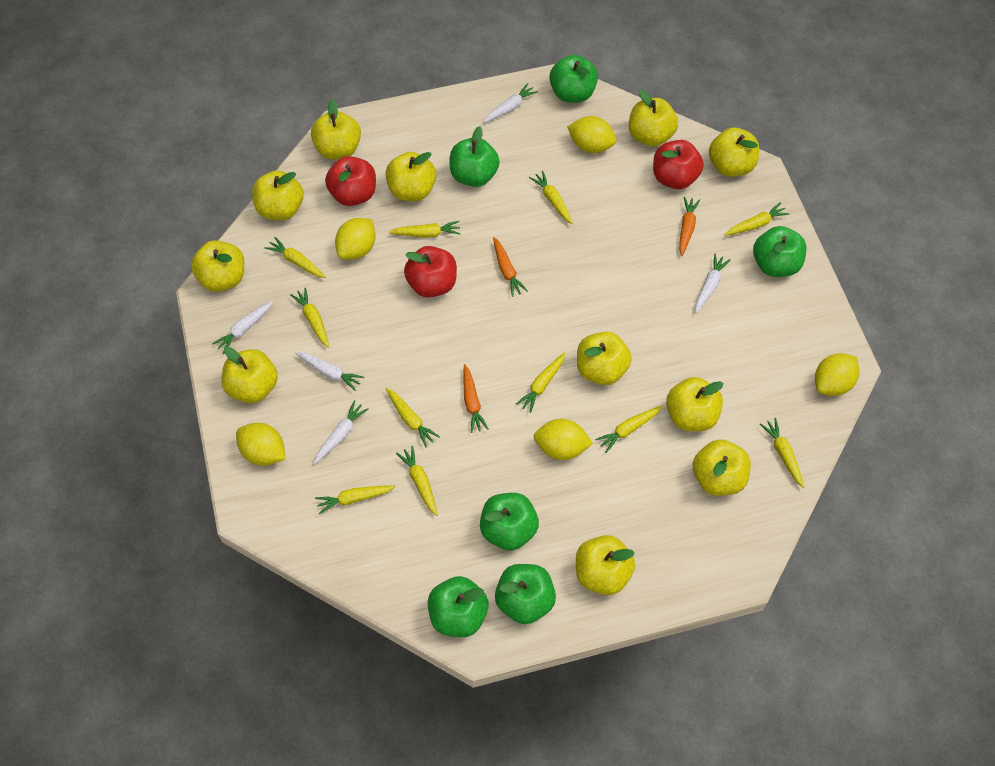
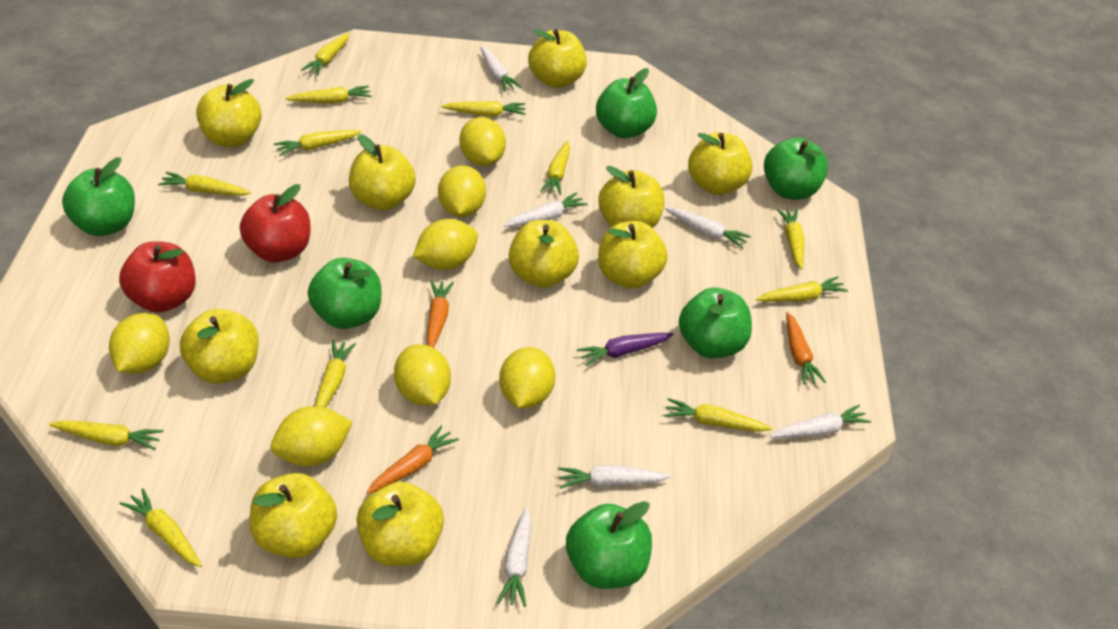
purple carrot: 0 -> 1
red apple: 3 -> 2
white carrot: 5 -> 6
yellow apple: 11 -> 10
yellow carrot: 11 -> 12
yellow lemon: 5 -> 7

